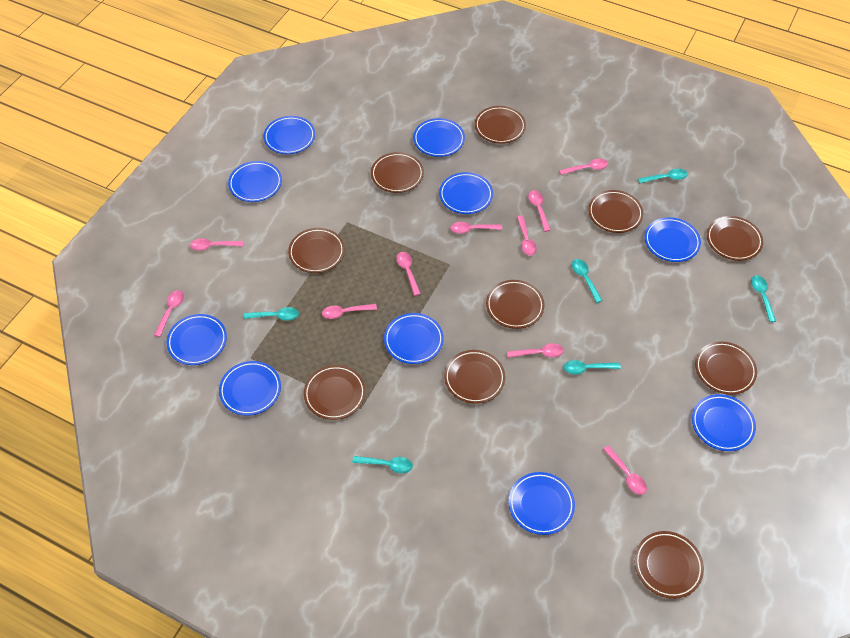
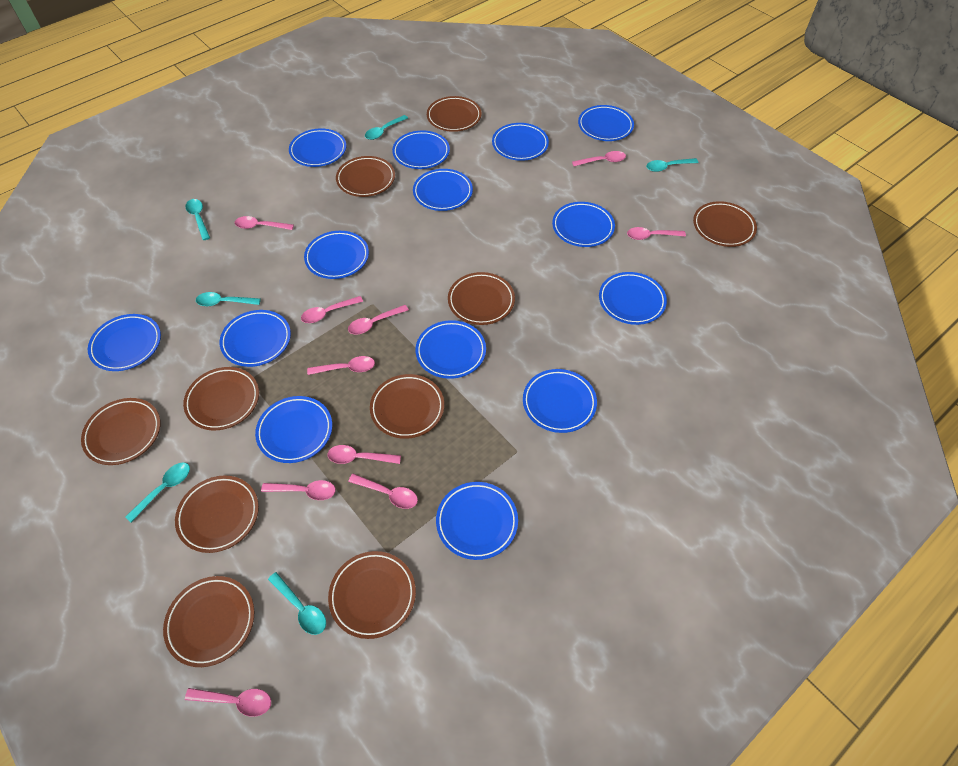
blue plate: 10 -> 14

